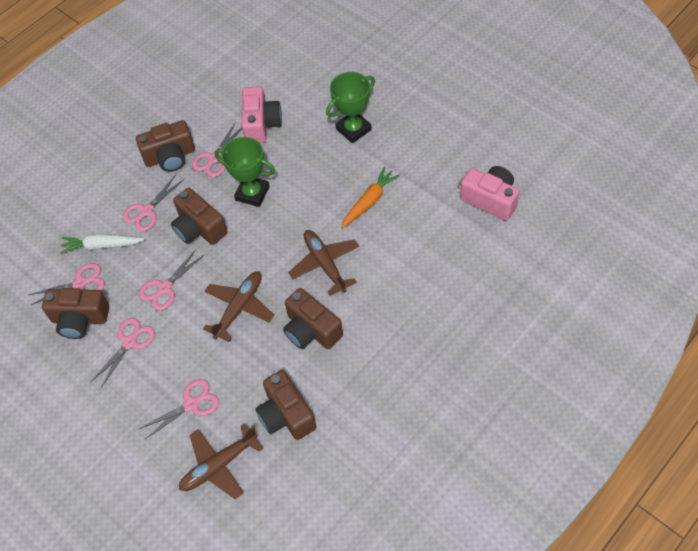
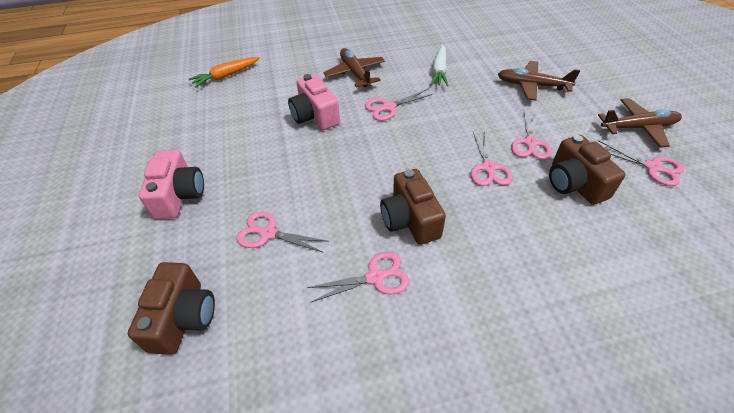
brown camera: 5 -> 3
green trophy: 2 -> 0

